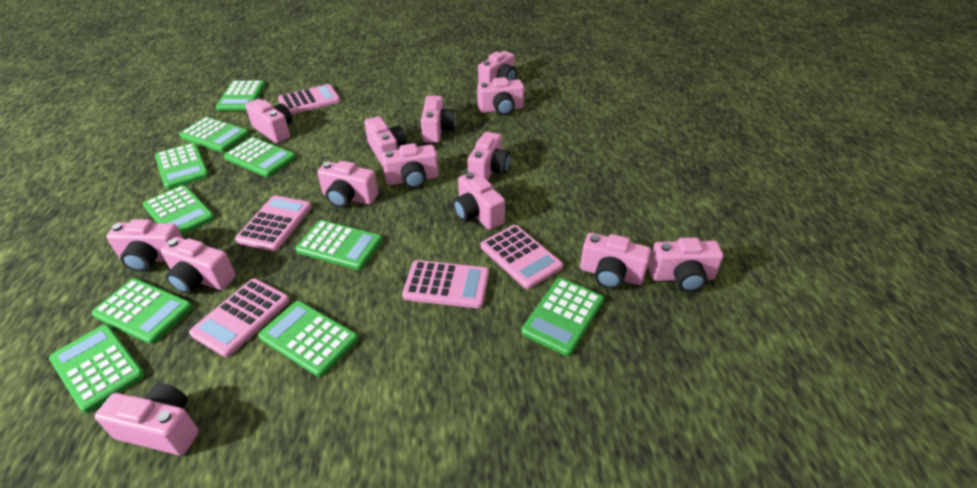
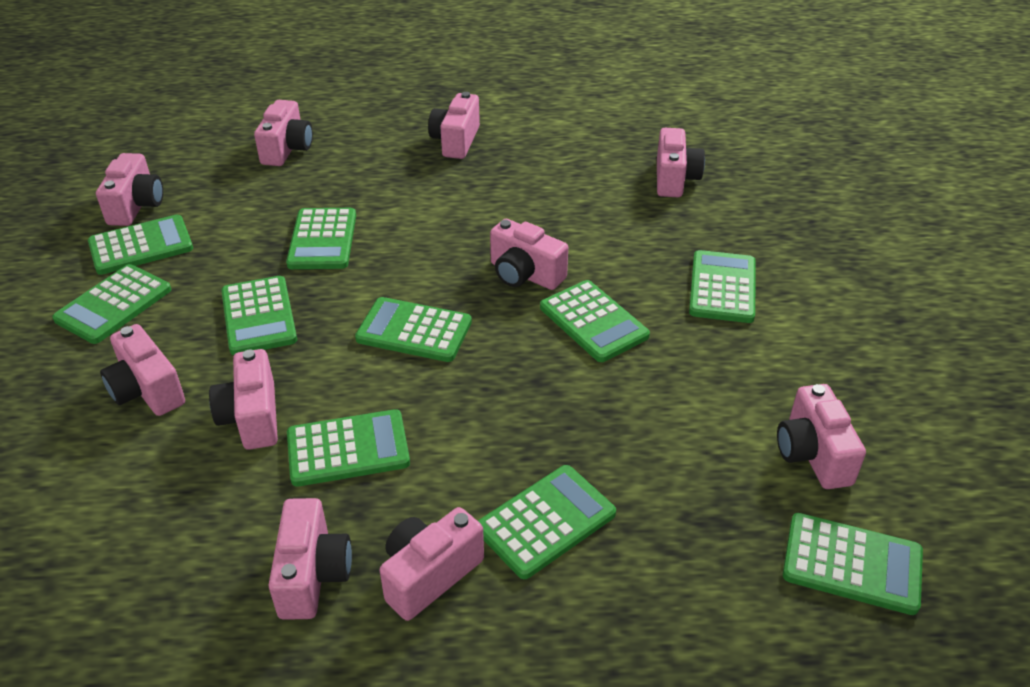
pink calculator: 5 -> 0
pink camera: 14 -> 10

